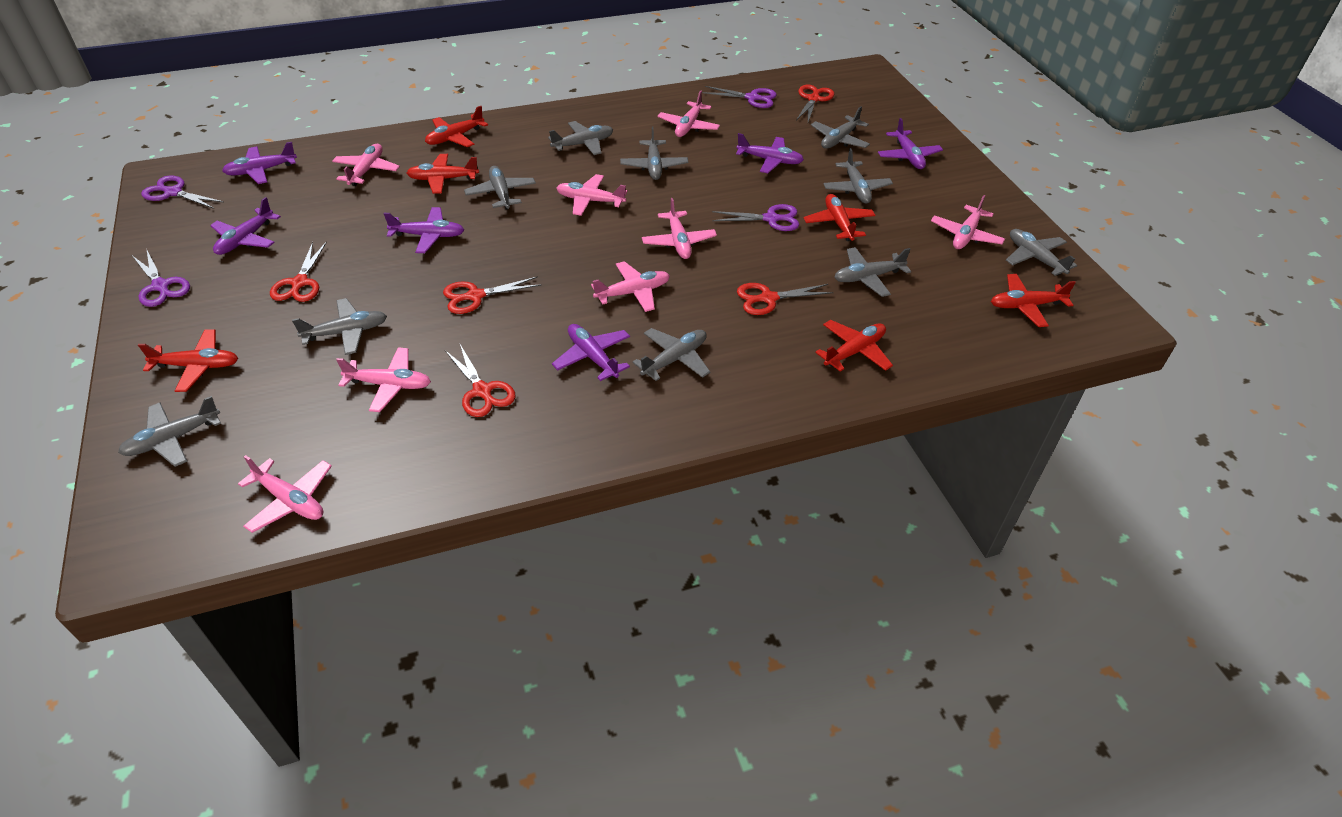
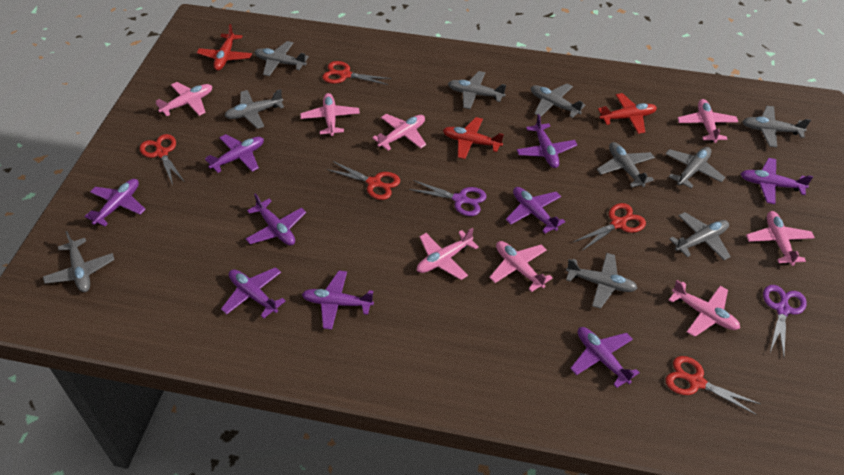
purple plane: 6 -> 9
purple scissors: 4 -> 2
red plane: 6 -> 3

